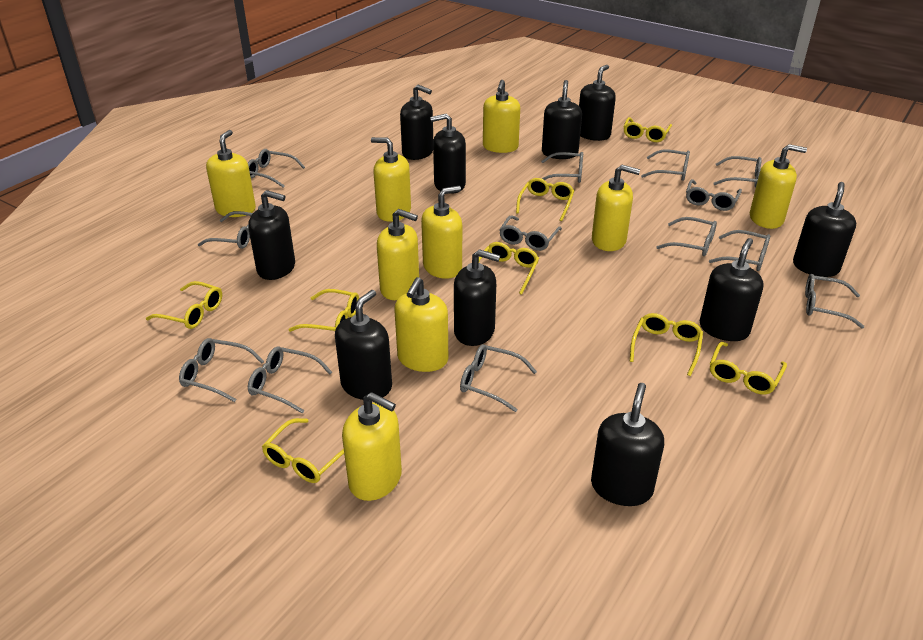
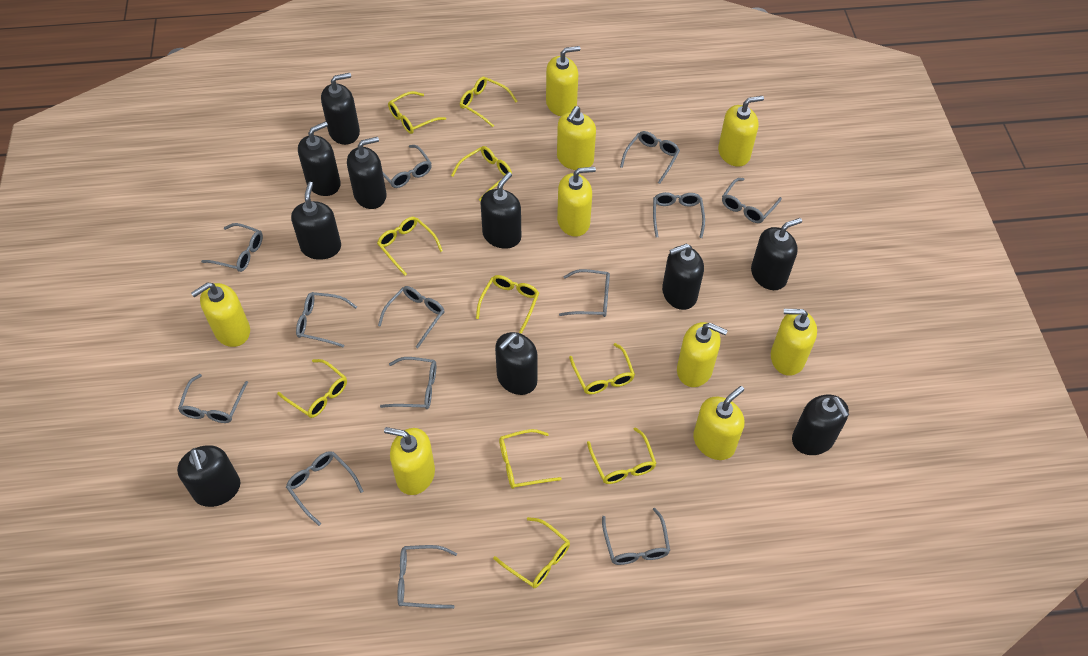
yellow glasses: 8 -> 10

